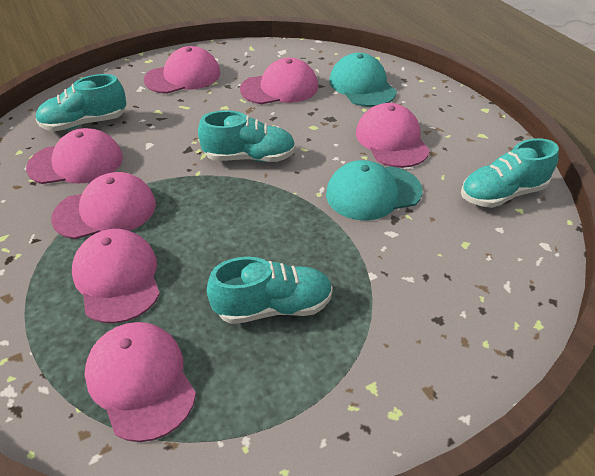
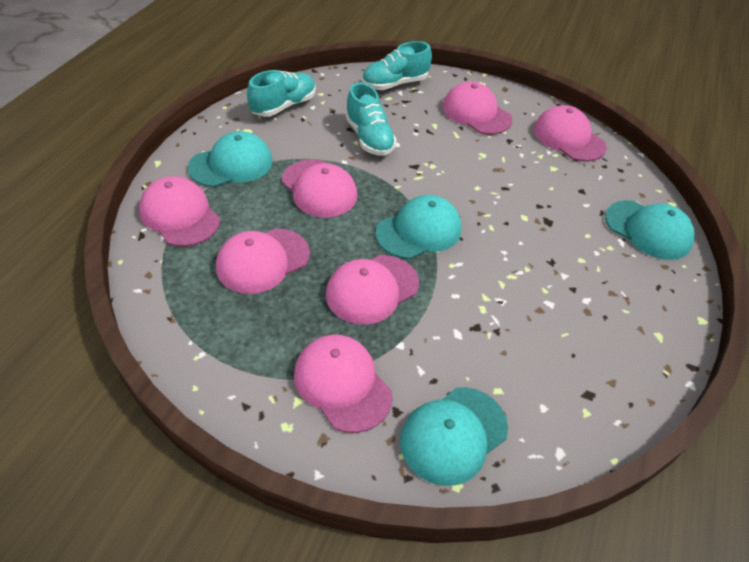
turquoise cap: 2 -> 4
turquoise shoe: 4 -> 3

